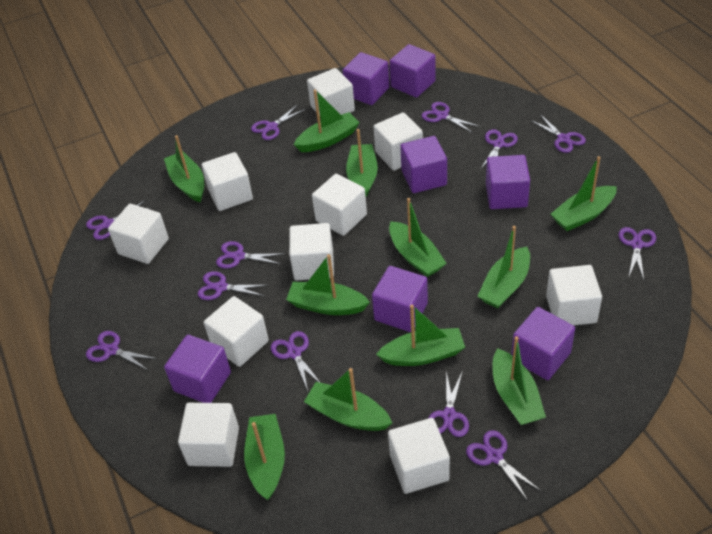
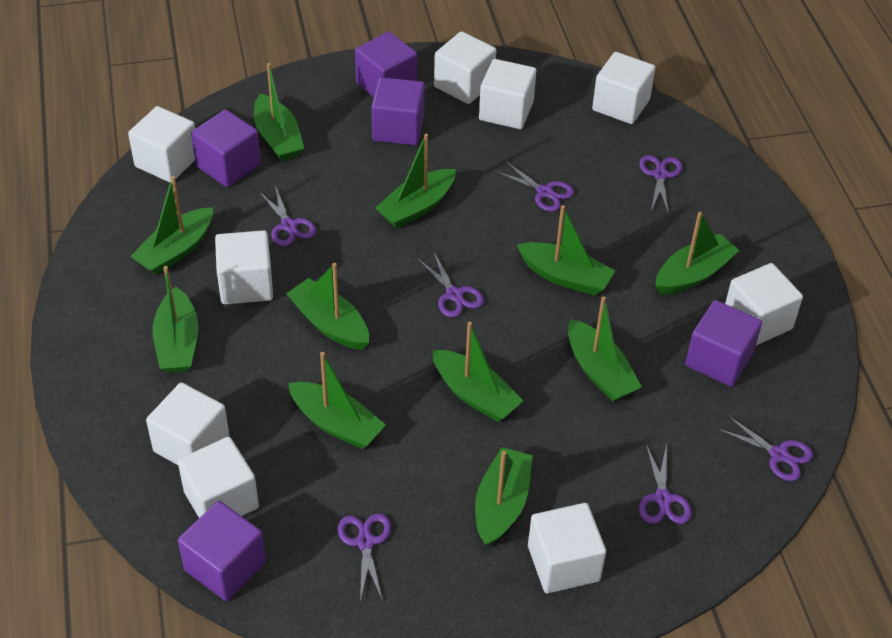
purple cube: 7 -> 5
purple scissors: 12 -> 7
white cube: 10 -> 9

